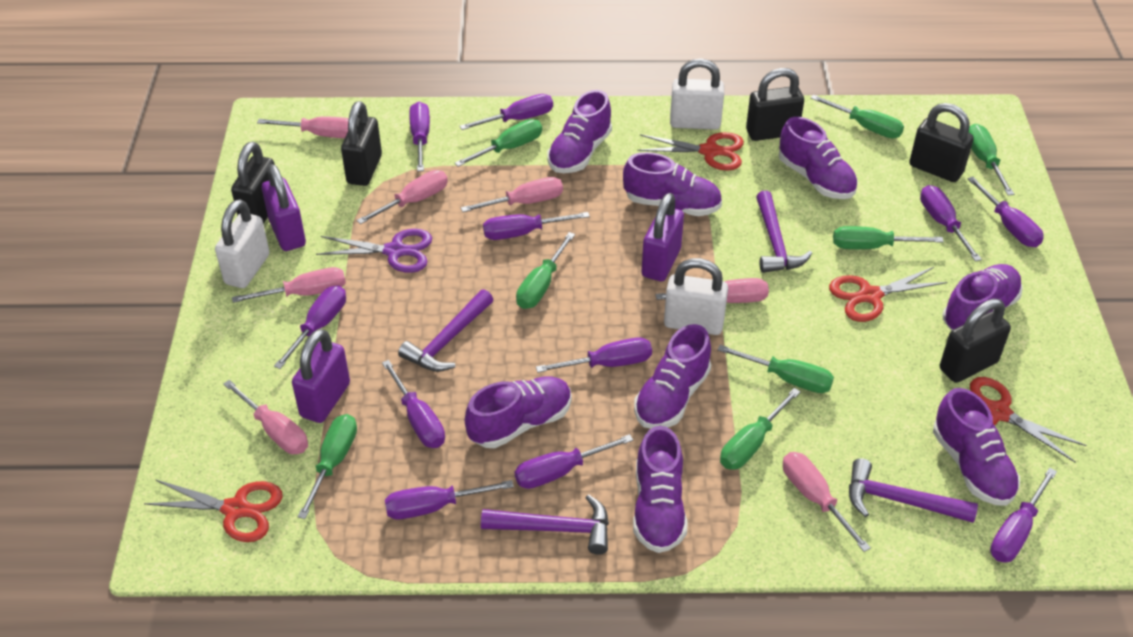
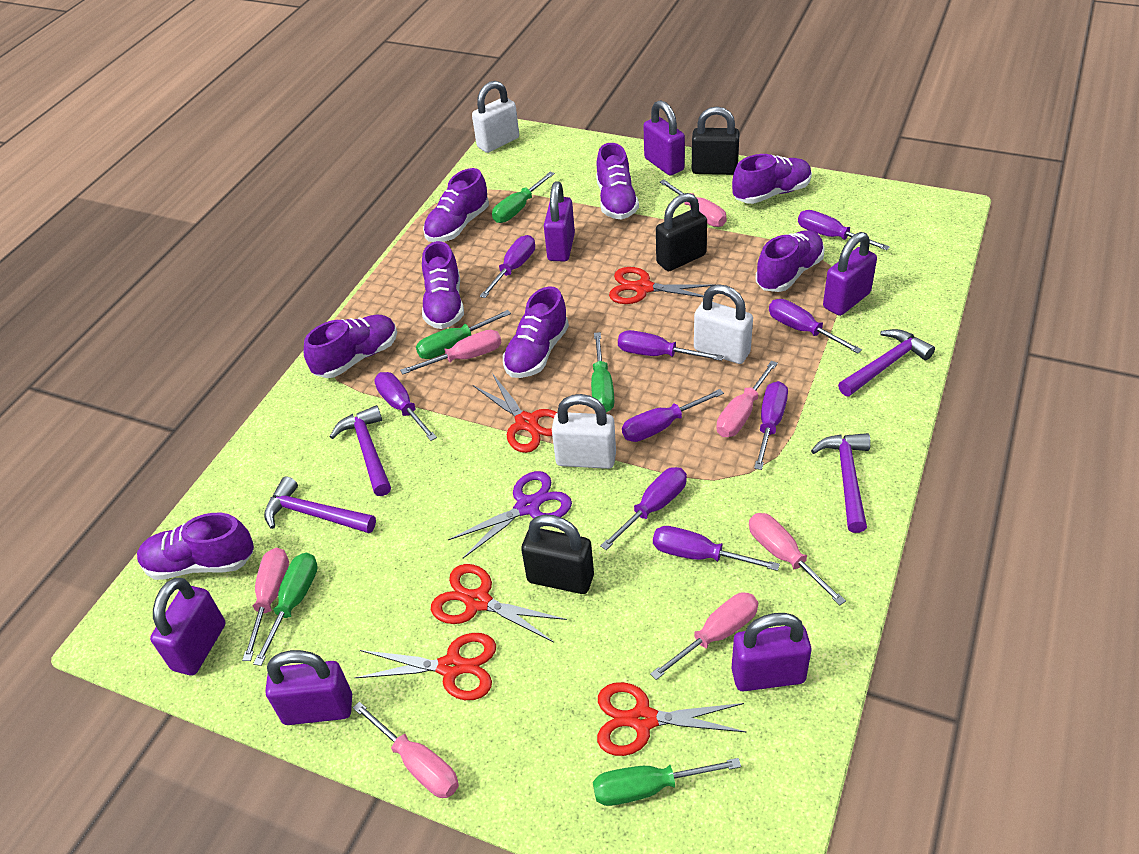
black padlock: 5 -> 3
green screwdriver: 8 -> 5
purple padlock: 3 -> 6
purple screwdriver: 11 -> 9
red scissors: 4 -> 5

